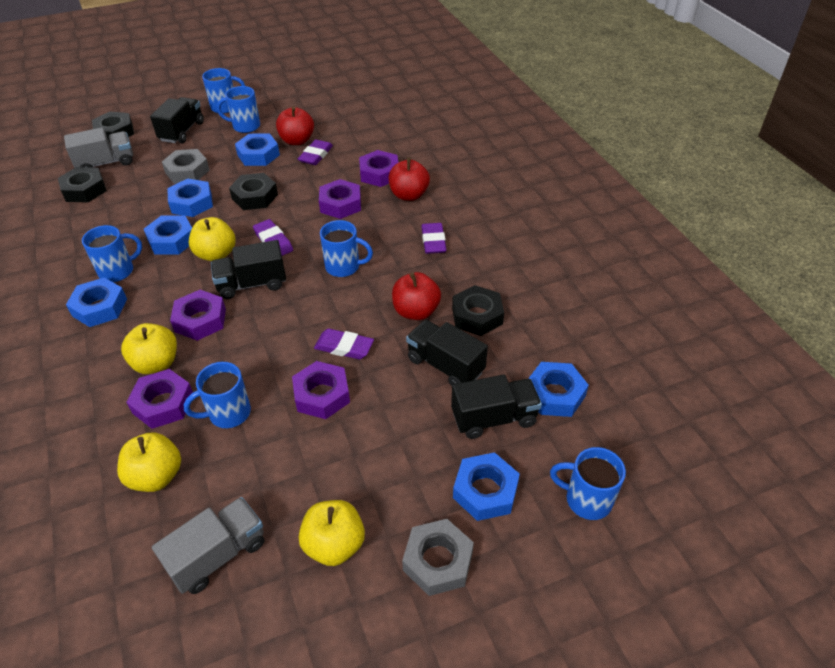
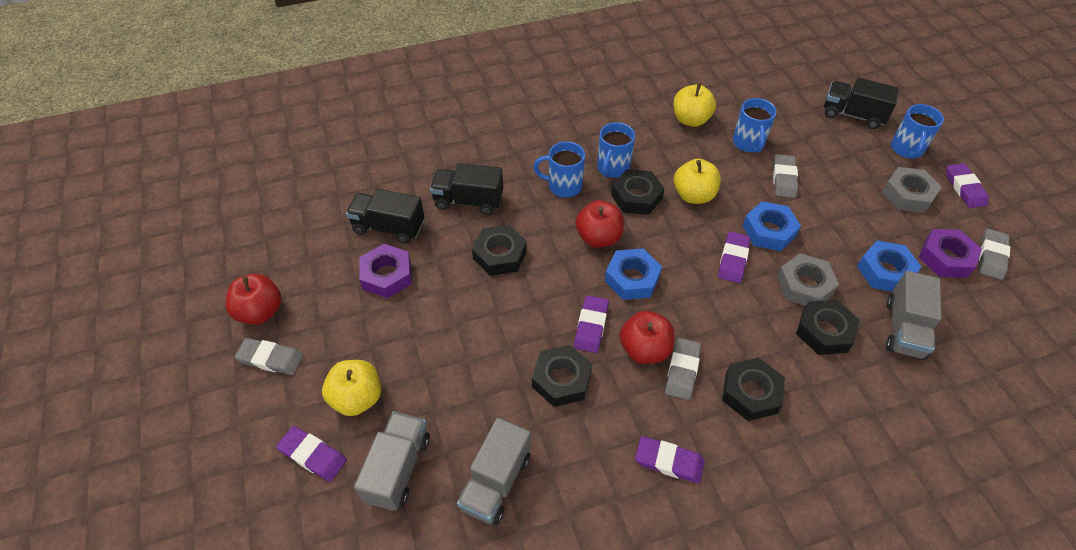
black nut: 4 -> 5
black truck: 4 -> 3
blue mug: 6 -> 4
blue nut: 6 -> 3
grey eraser: 0 -> 4
grey truck: 2 -> 3
purple eraser: 4 -> 5
purple nut: 5 -> 2
yellow apple: 4 -> 3

